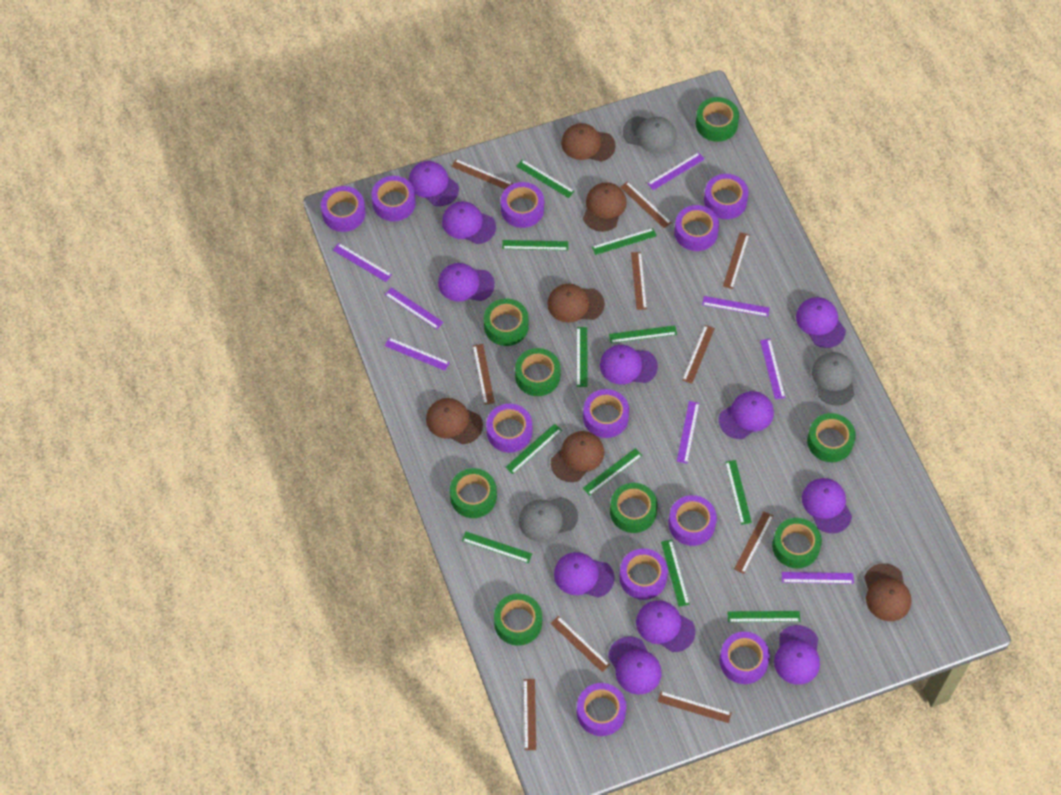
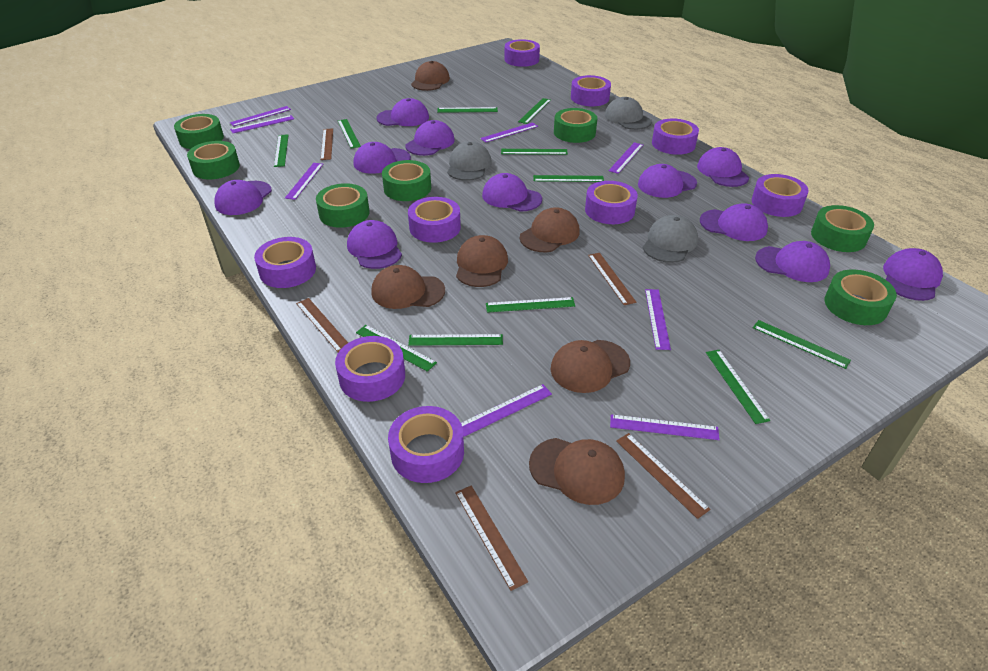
brown ruler: 10 -> 5
green tape: 8 -> 7
purple tape: 11 -> 9

